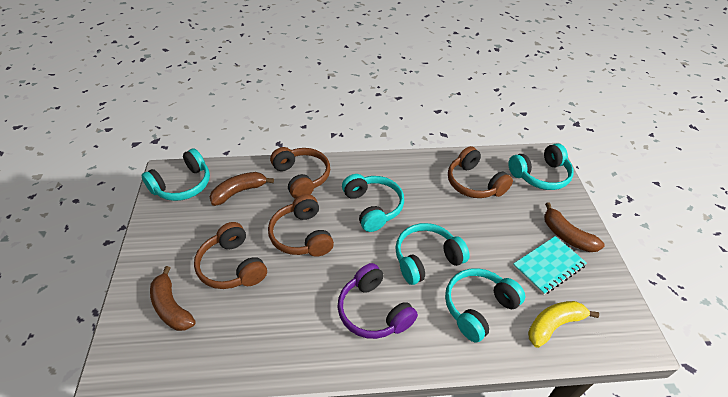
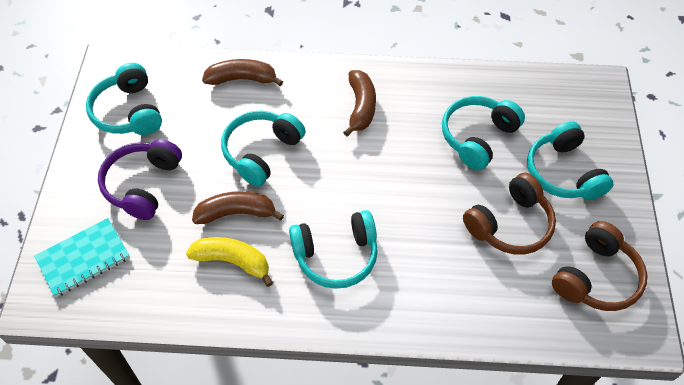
brown headphones: 4 -> 2

